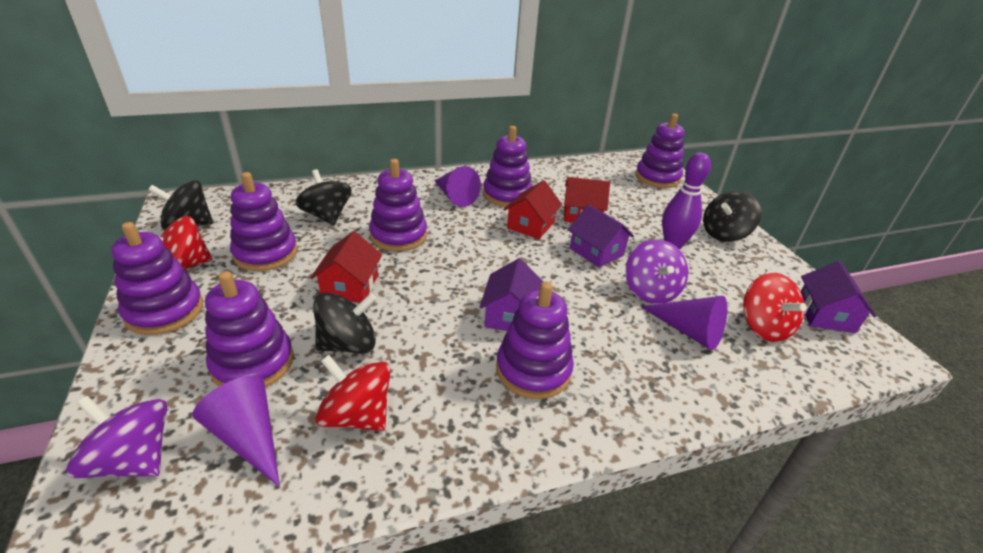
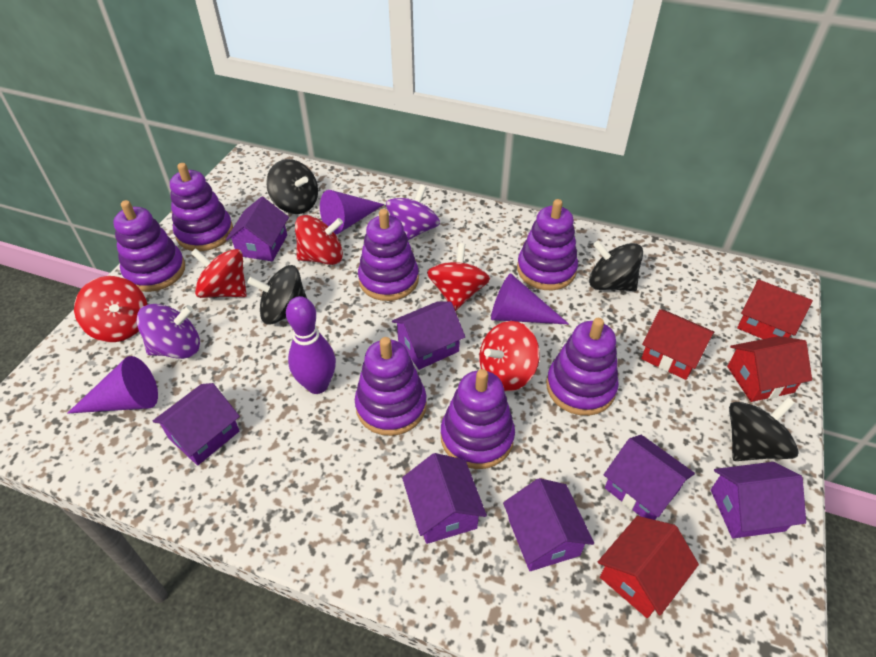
purple house: 3 -> 7
red house: 3 -> 4
red spinning top: 3 -> 5

